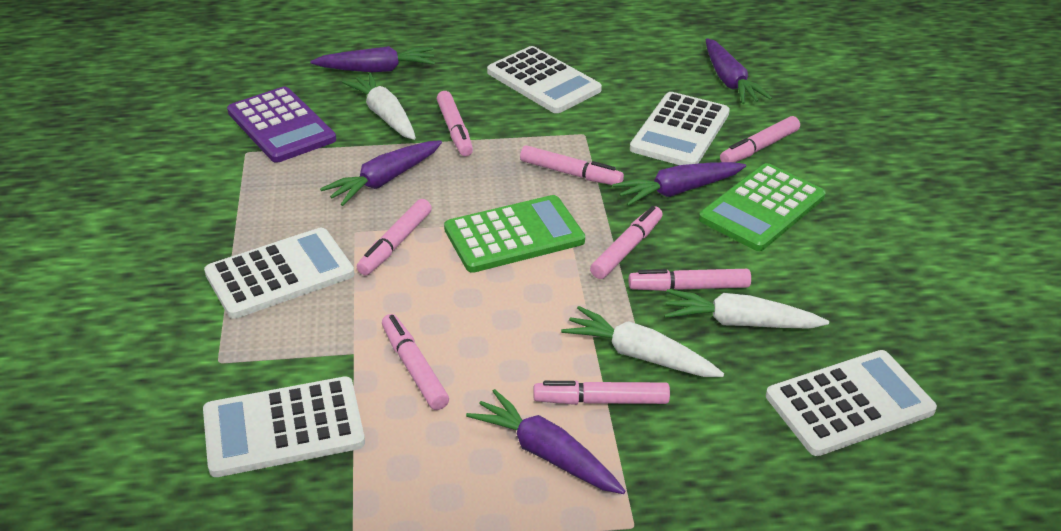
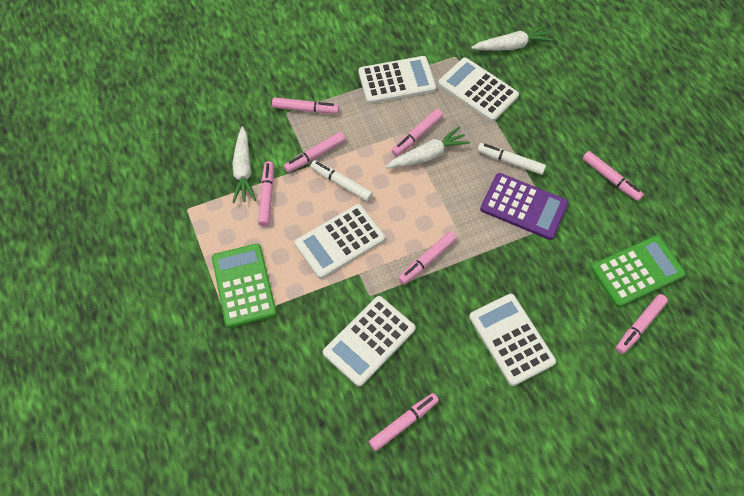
purple carrot: 5 -> 0
white marker: 0 -> 2

